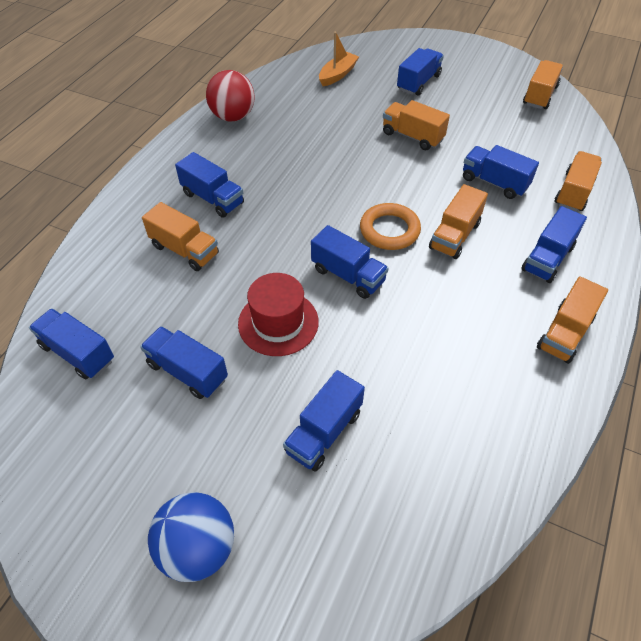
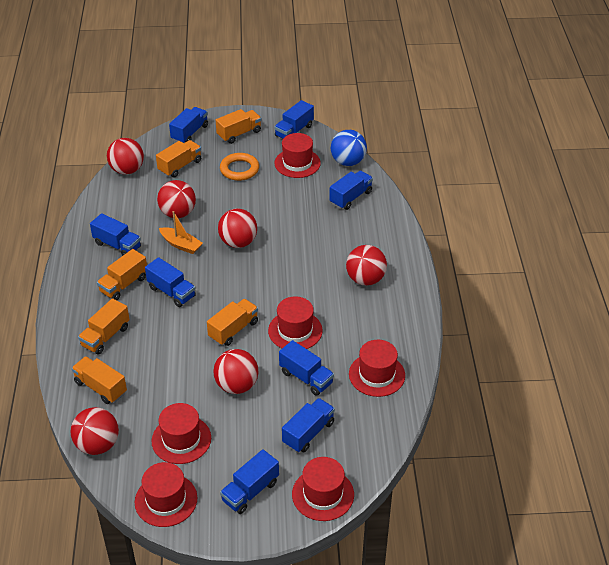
red ball: 1 -> 6
red hat: 1 -> 6

